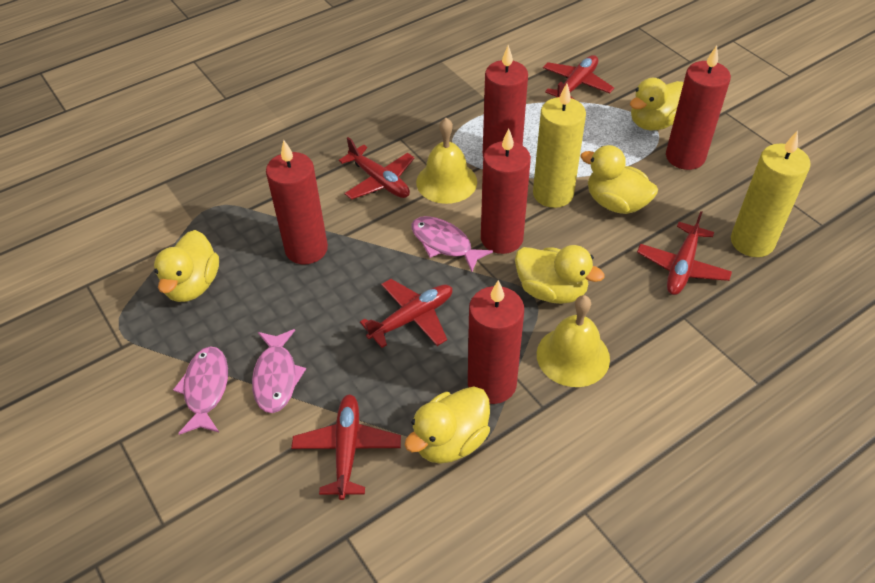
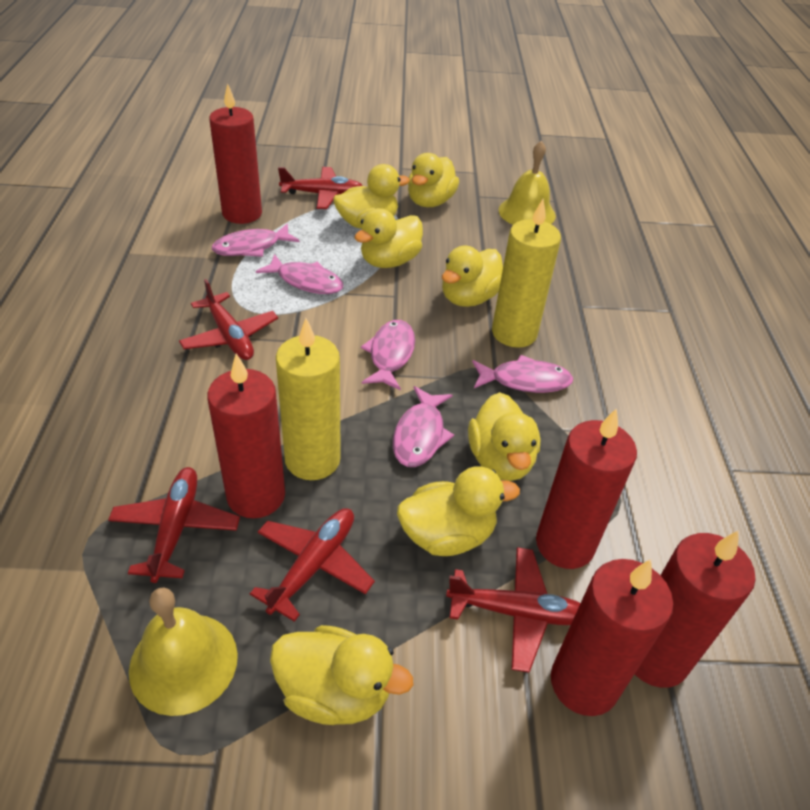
pink fish: 3 -> 5
yellow duck: 5 -> 7

